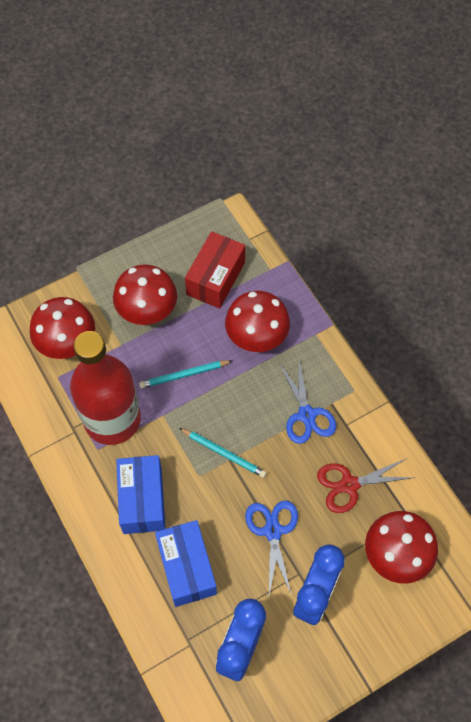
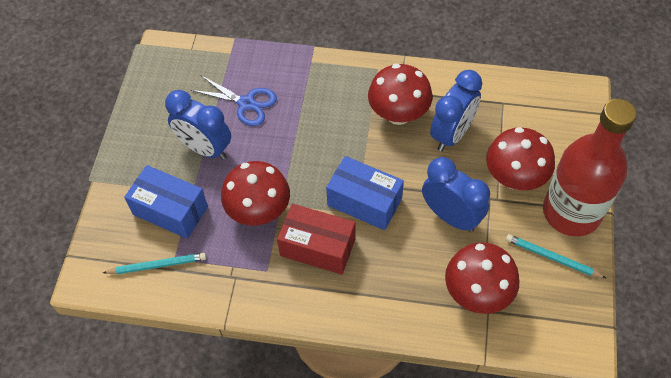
blue clock: 2 -> 3
blue scissors: 2 -> 1
red scissors: 1 -> 0

